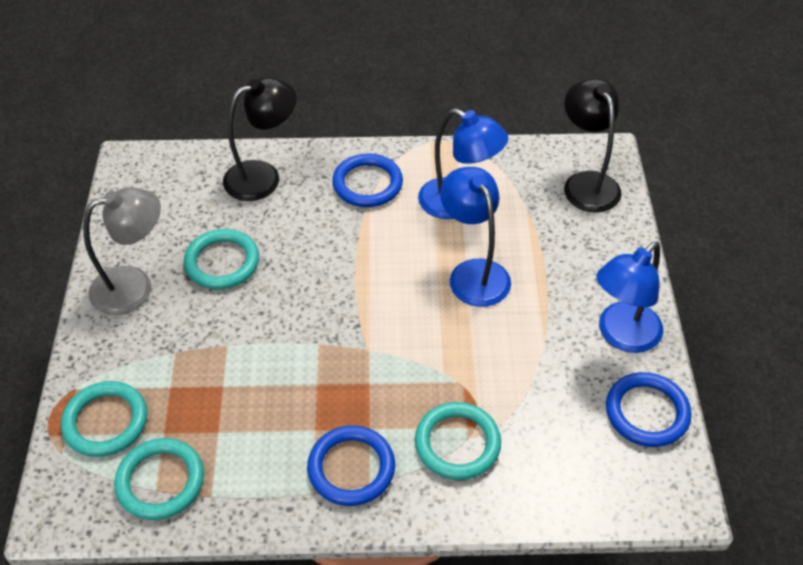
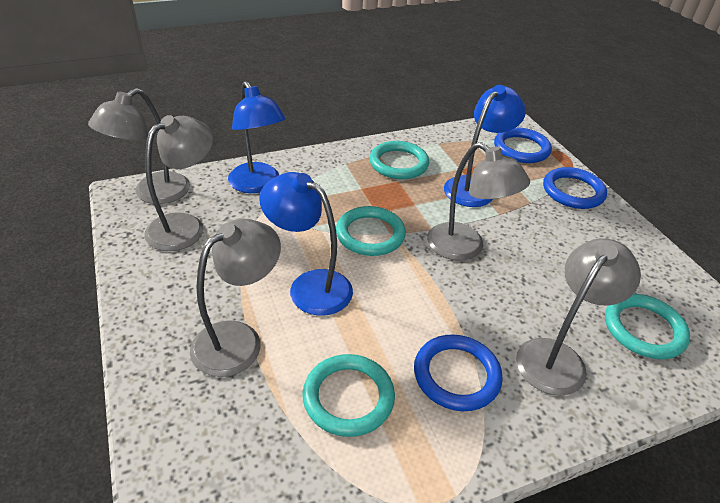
black lamp: 2 -> 0
grey lamp: 1 -> 5

